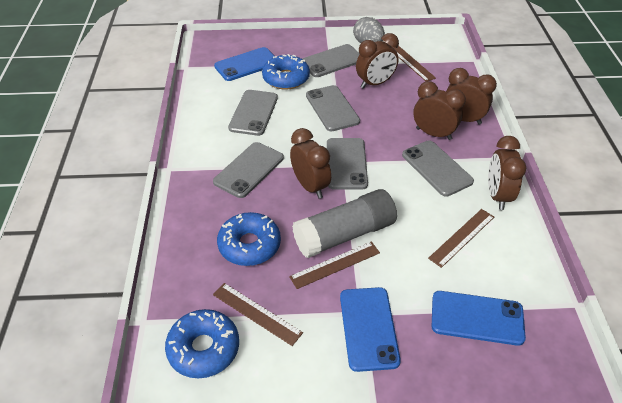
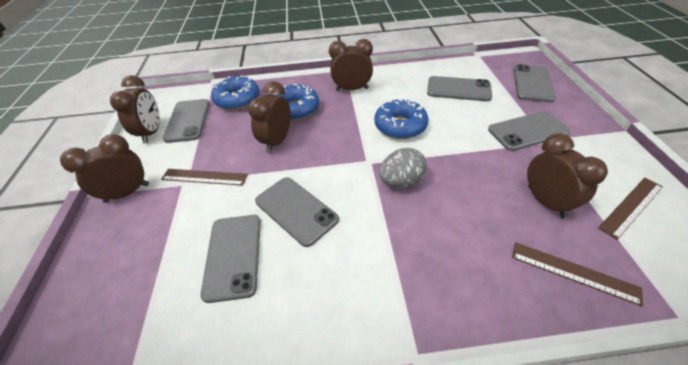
blue phone: 3 -> 0
brown ruler: 4 -> 3
grey glue stick: 1 -> 0

